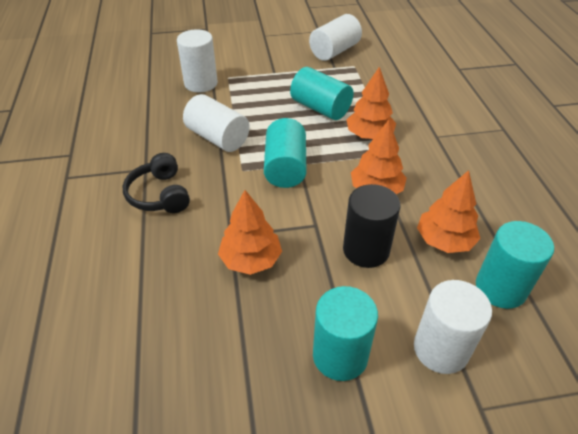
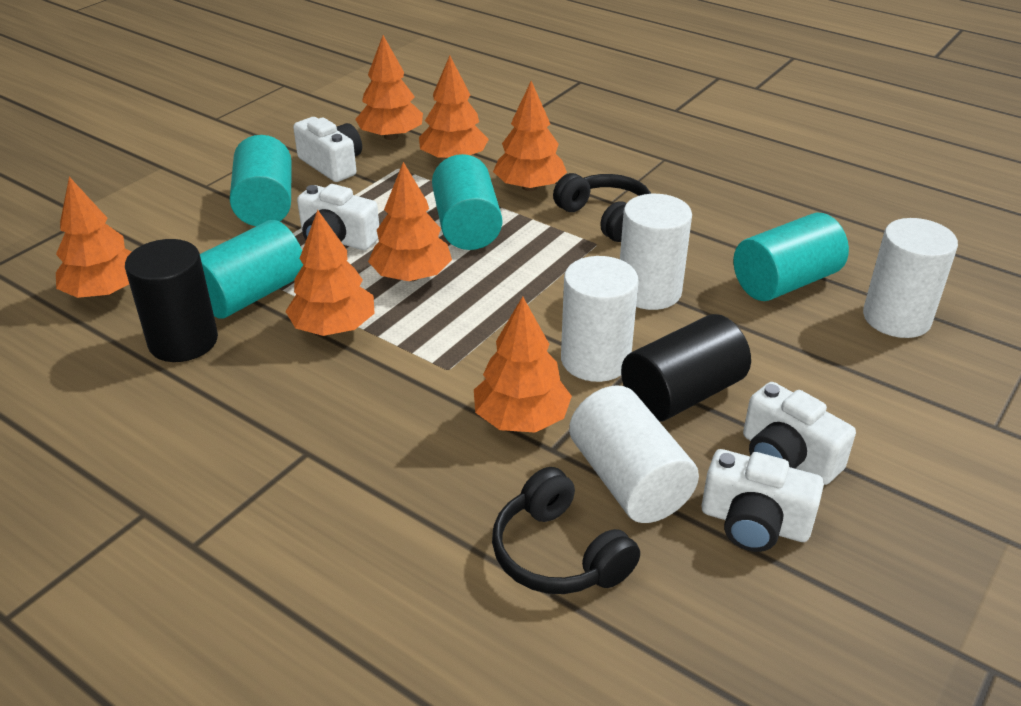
black cylinder: 1 -> 2
black headphones: 1 -> 2
orange tree: 4 -> 7
white camera: 0 -> 4

